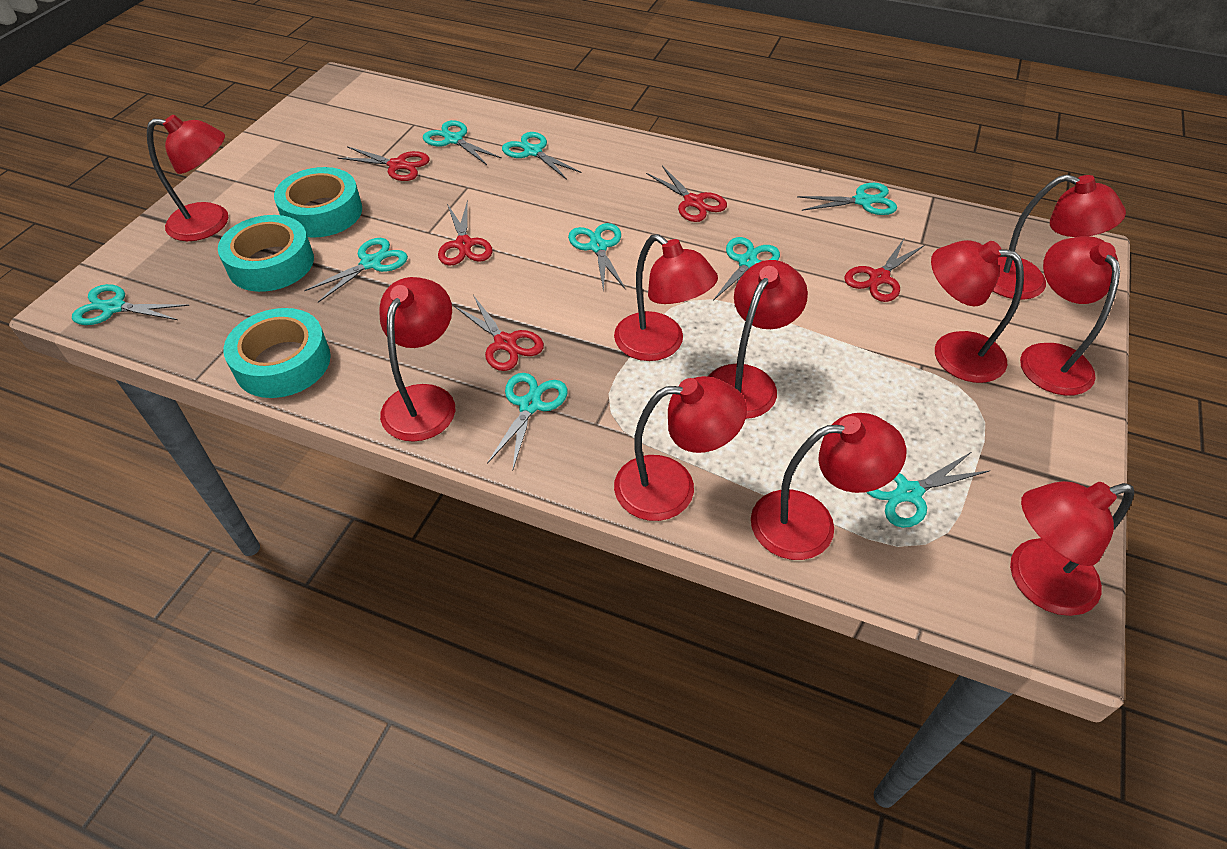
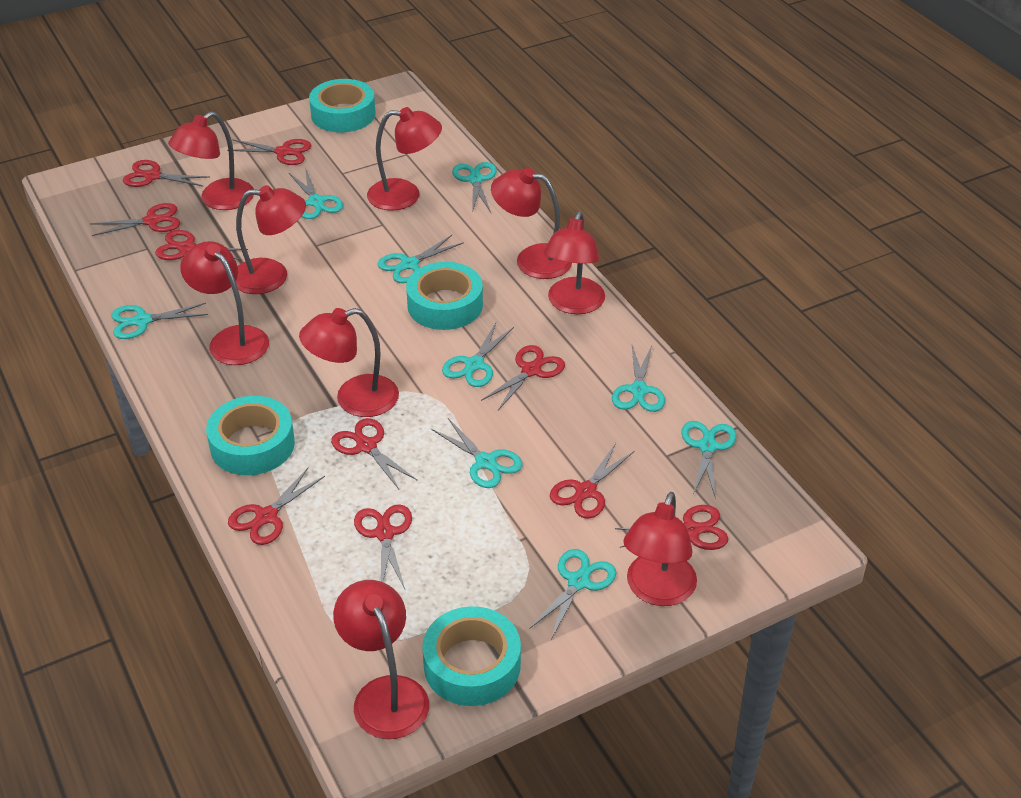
red lamp: 10 -> 9
red scissors: 5 -> 10
turquoise tape: 3 -> 4

